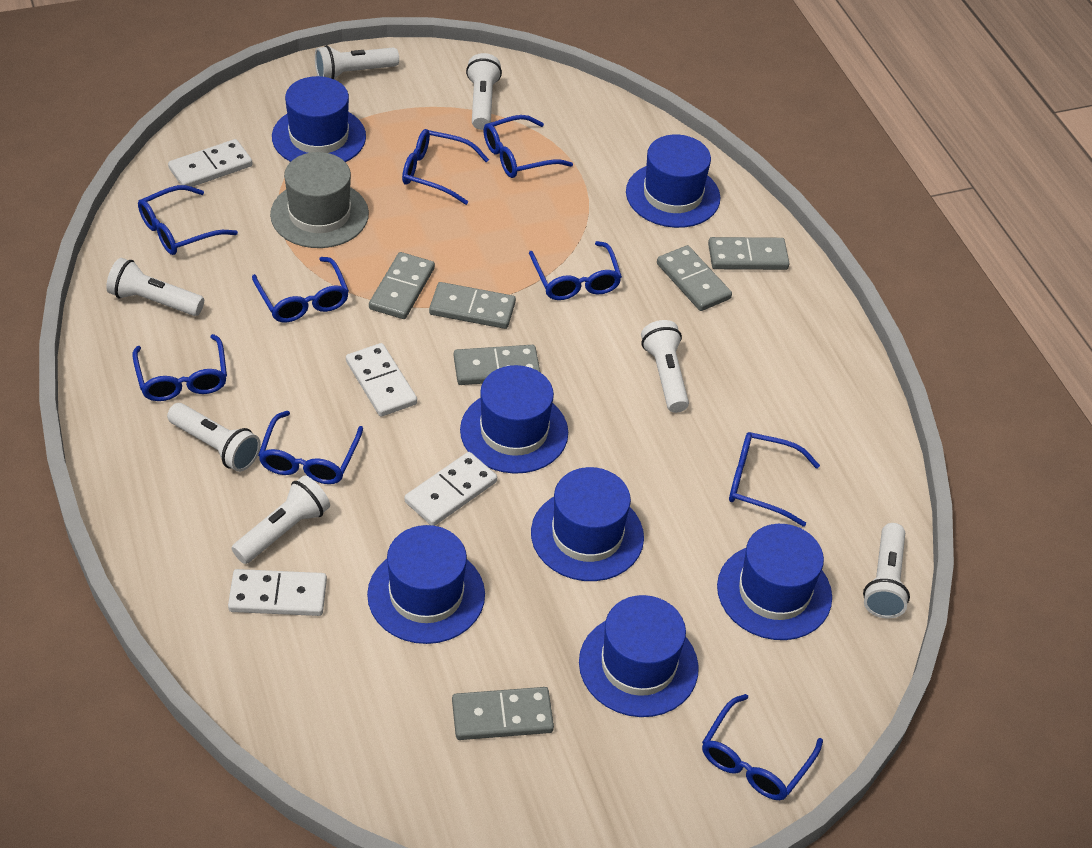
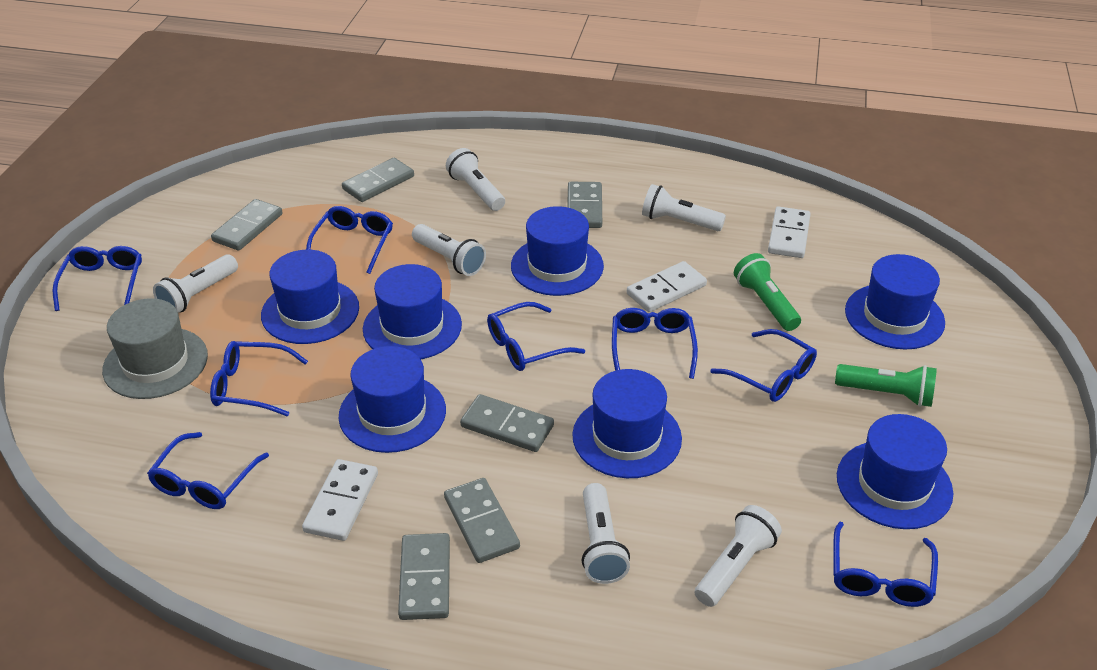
blue glasses: 9 -> 8
green flashlight: 0 -> 2
white domino: 4 -> 3
white flashlight: 7 -> 6

